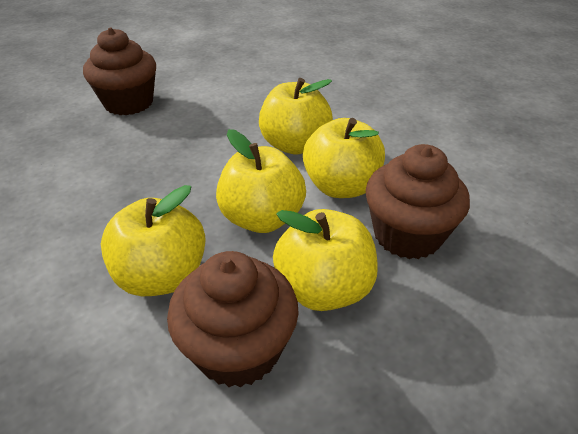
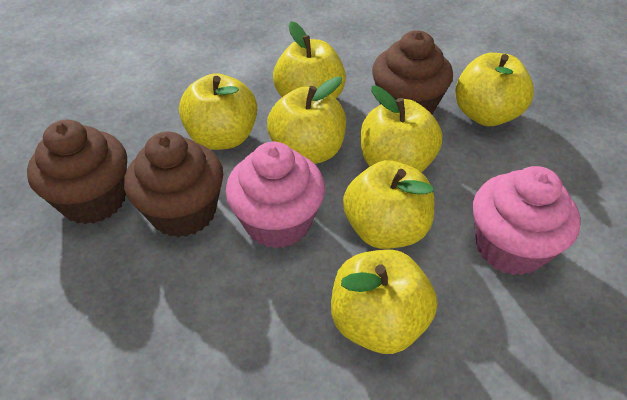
pink cupcake: 0 -> 2
yellow apple: 5 -> 7

